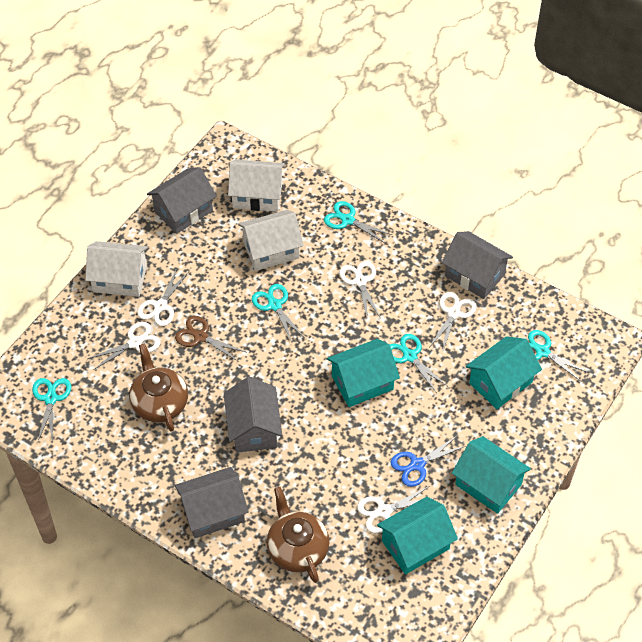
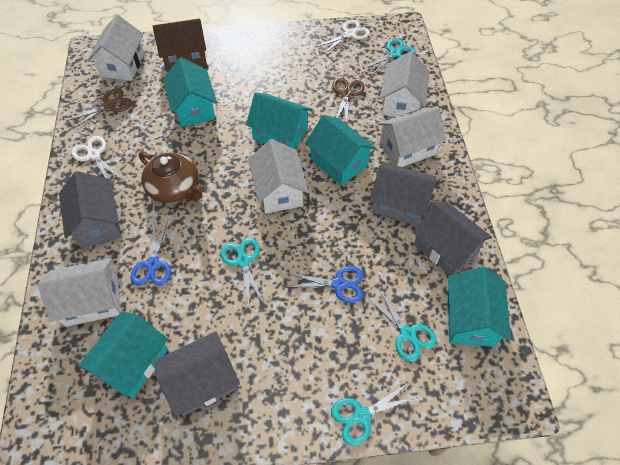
blue scissors: 1 -> 2
brown house: 0 -> 1
brown scissors: 1 -> 2
brown teapot: 2 -> 1
turquoise house: 4 -> 5
turquoise scissors: 5 -> 4
white house: 3 -> 5
white scissors: 5 -> 2

